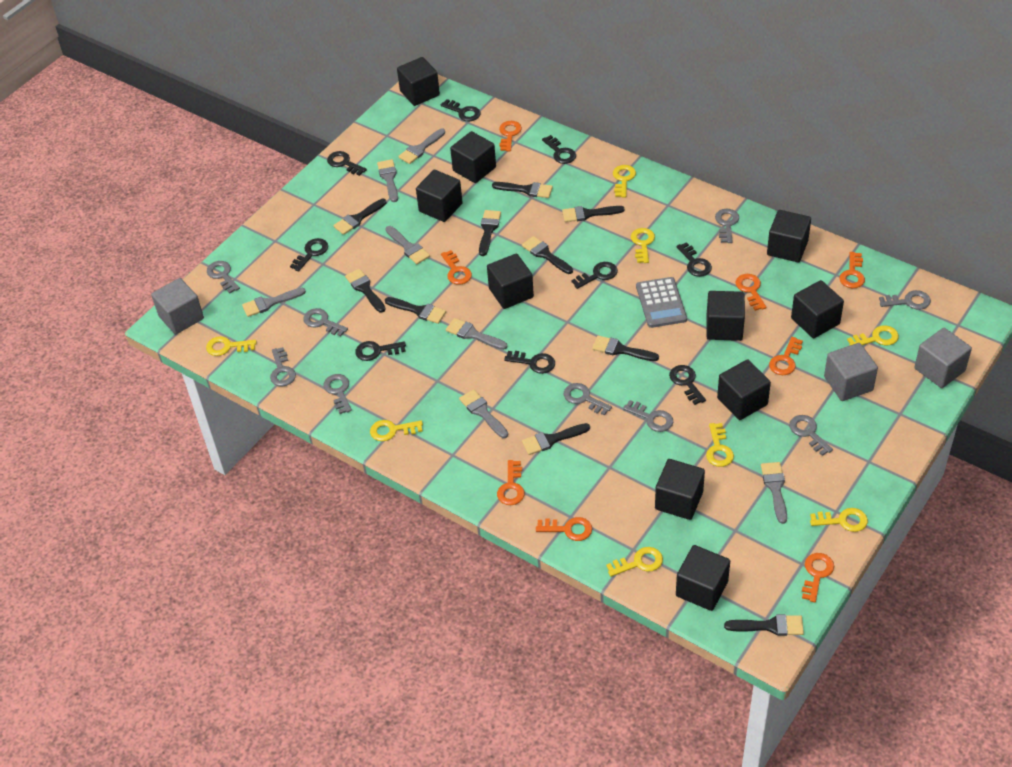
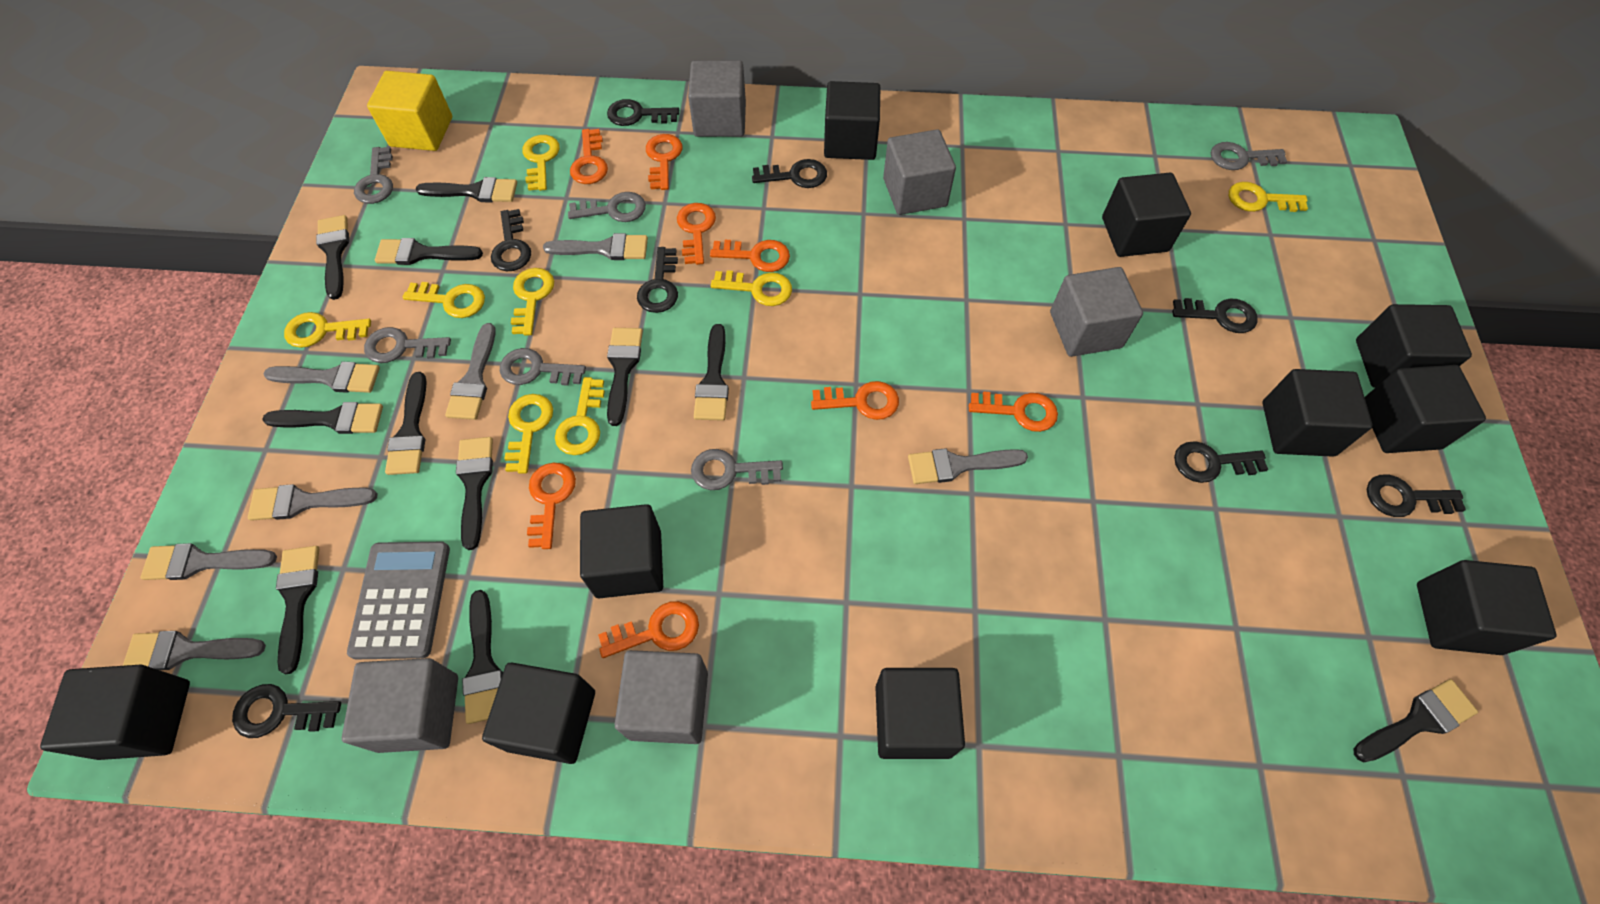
black brush: 10 -> 11
black key: 9 -> 8
grey cube: 3 -> 5
grey key: 9 -> 6
yellow cube: 0 -> 1

